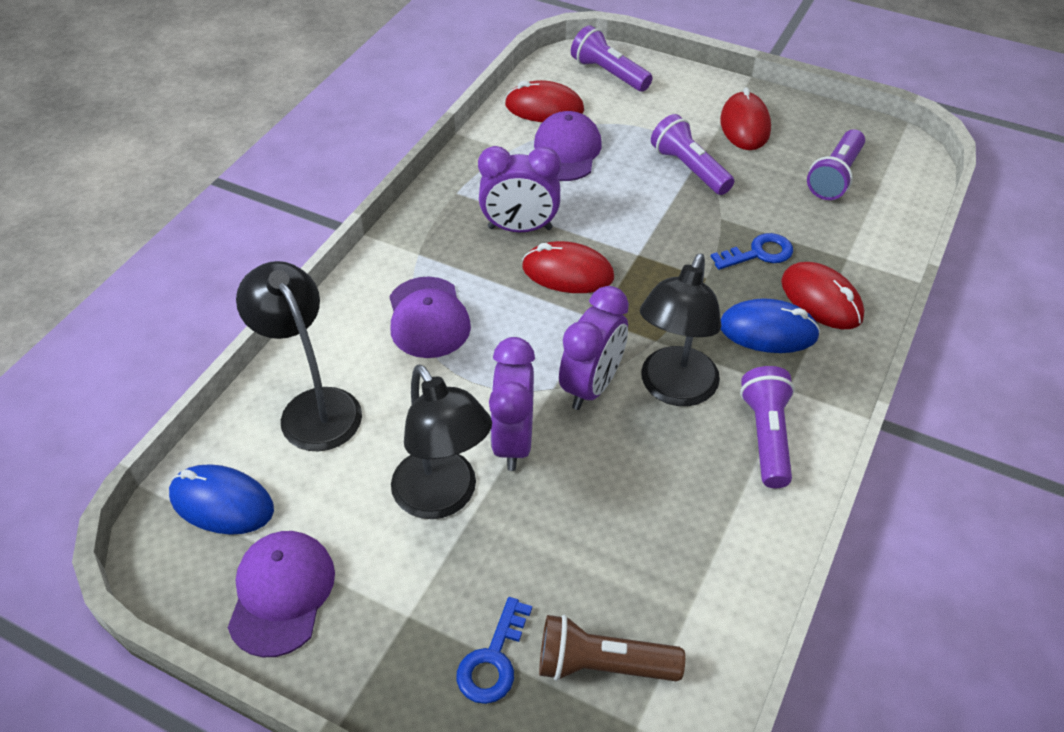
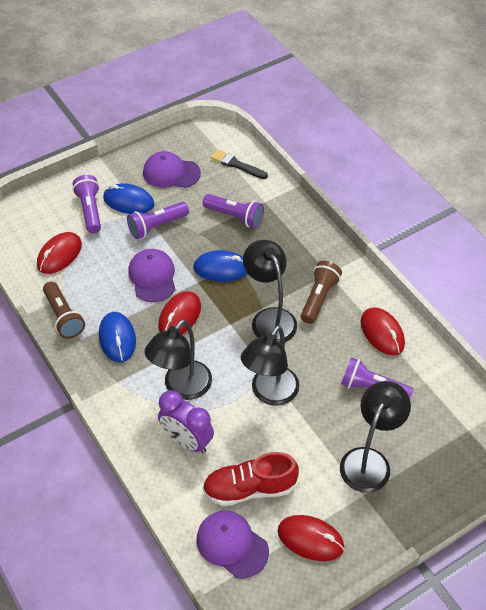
black brush: 0 -> 1
black lamp: 3 -> 4
blue key: 2 -> 0
blue mouse: 2 -> 3
brown flashlight: 1 -> 2
purple clock: 3 -> 1
red shoe: 0 -> 1

